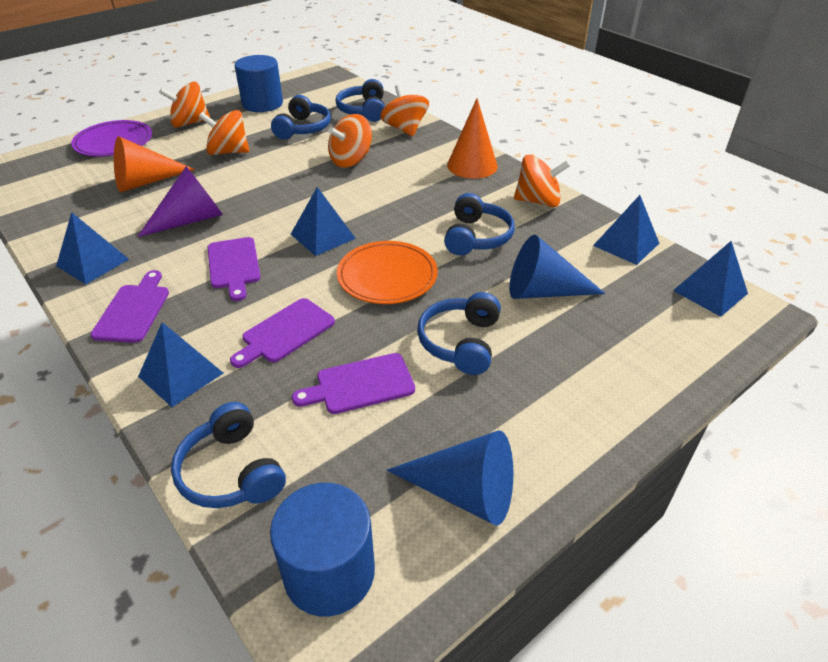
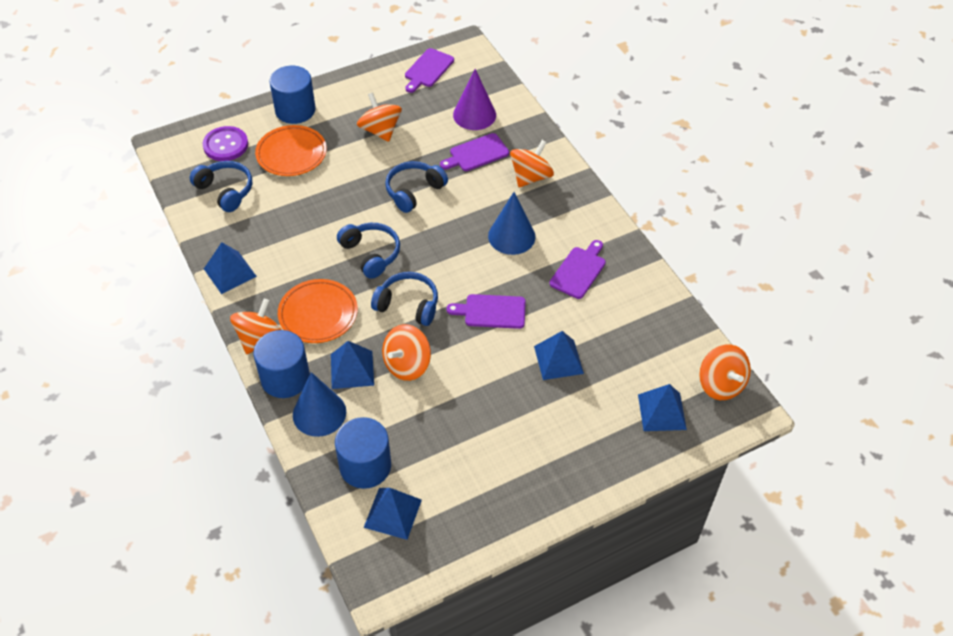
blue cylinder: 2 -> 3
blue headphones: 5 -> 4
orange cone: 2 -> 0
orange plate: 1 -> 2
purple button: 0 -> 1
purple plate: 1 -> 0

